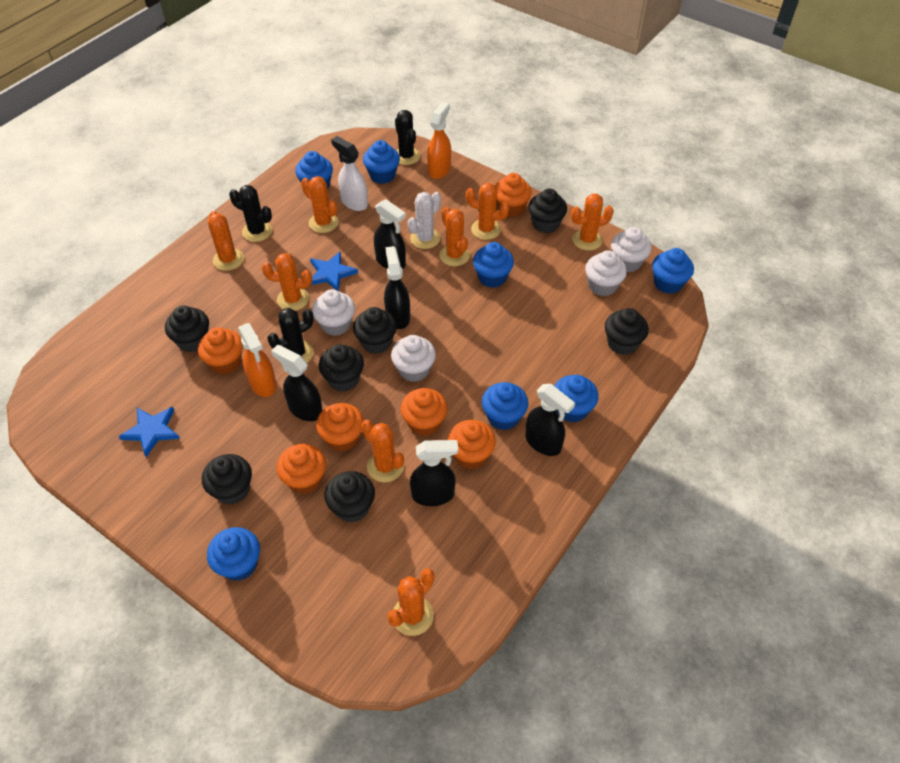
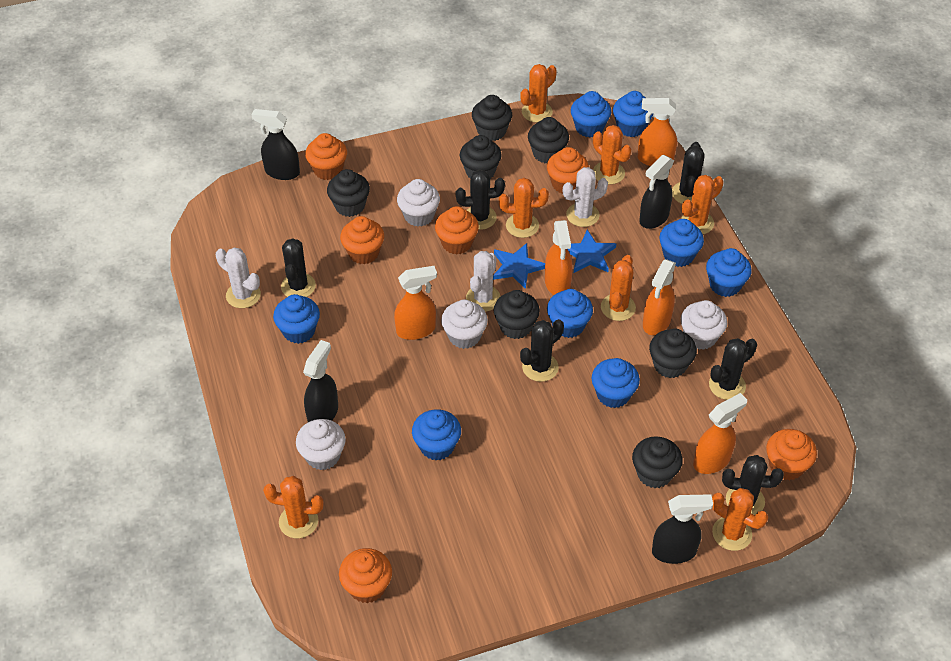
black cactus: 3 -> 6
black spray bottle: 5 -> 4
blue cupcake: 7 -> 8
orange cactus: 8 -> 7
orange spray bottle: 2 -> 5
white cactus: 1 -> 3
white spray bottle: 1 -> 0

